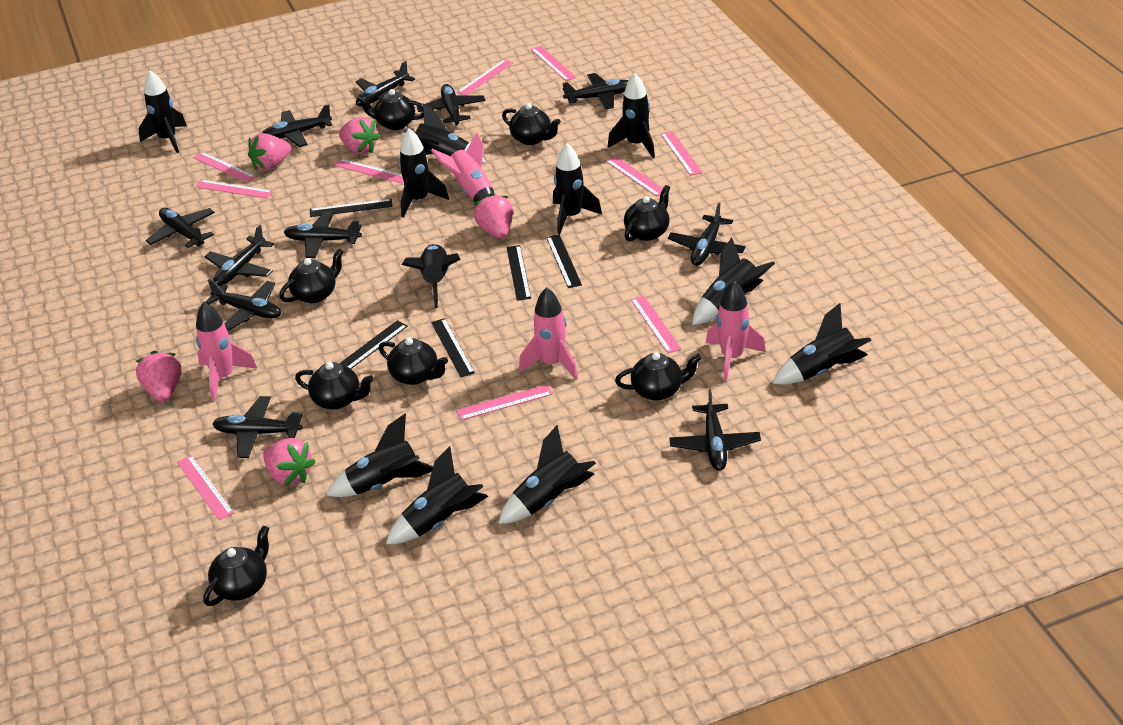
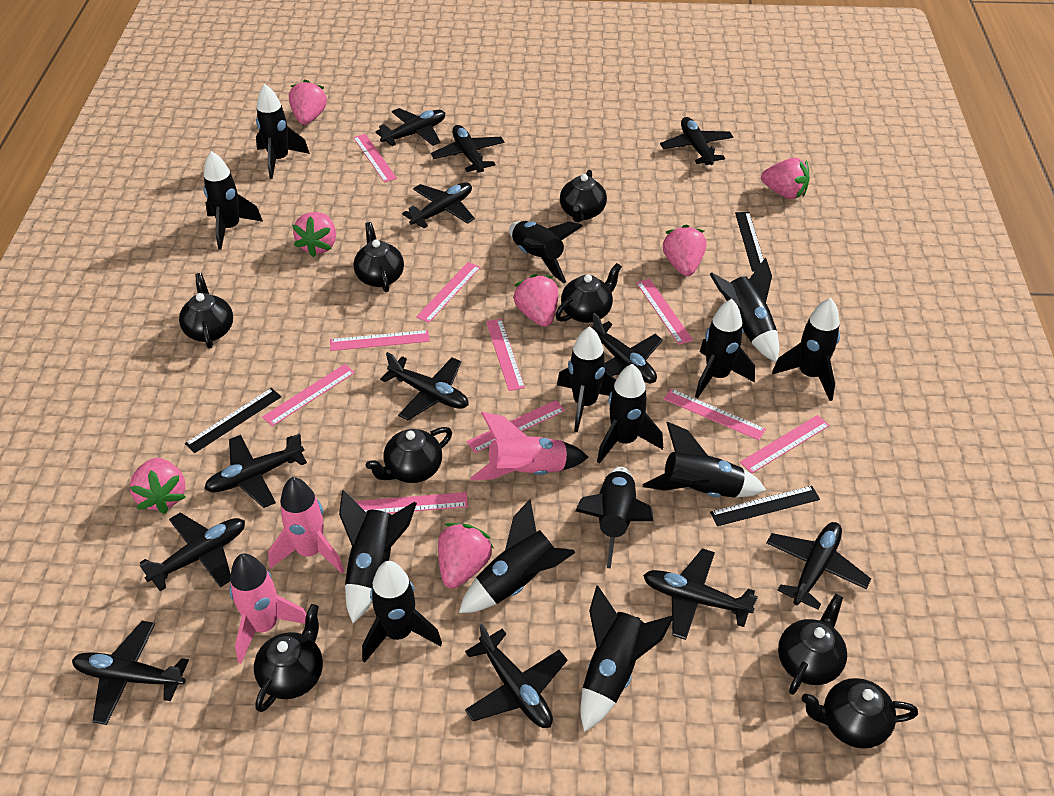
black plane: 11 -> 12
black rocket: 11 -> 14
black ruler: 5 -> 3
pink rocket: 4 -> 3
pink strawberry: 5 -> 7

